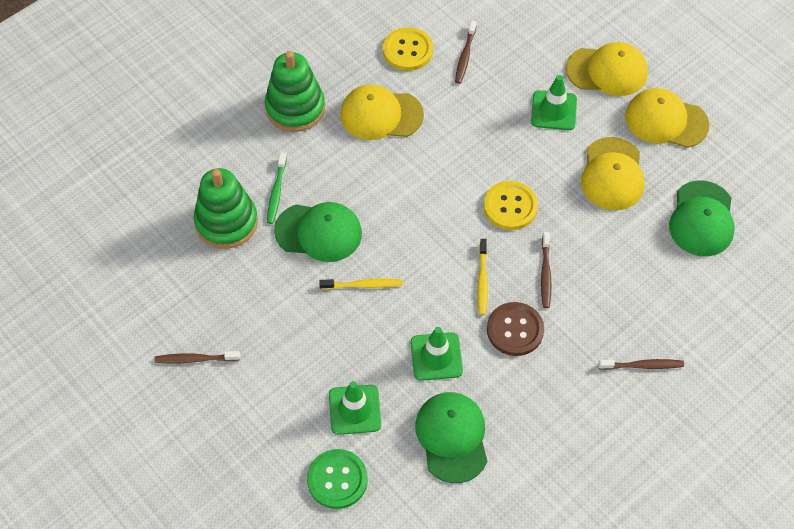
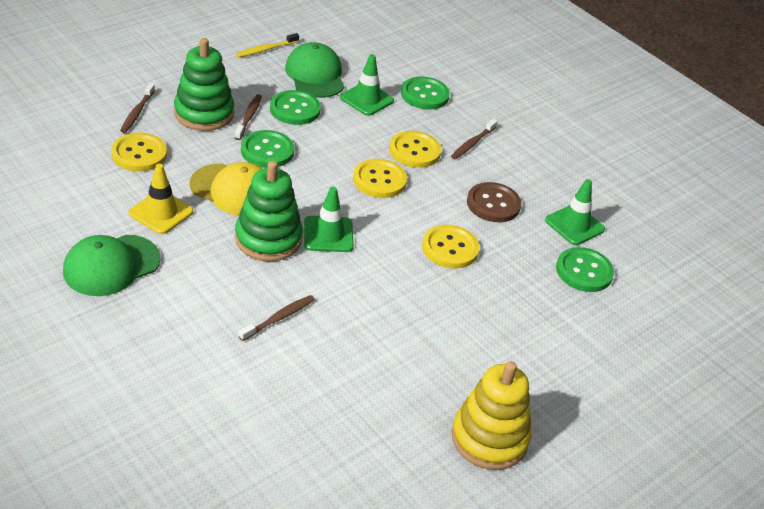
green button: 1 -> 4
green cap: 3 -> 2
green toothbrush: 1 -> 0
yellow button: 2 -> 4
yellow cap: 4 -> 1
yellow stacking toy: 0 -> 1
yellow toothbrush: 2 -> 1
yellow traffic cone: 0 -> 1

